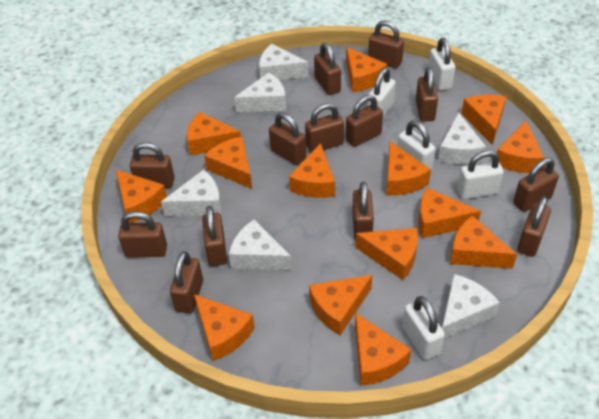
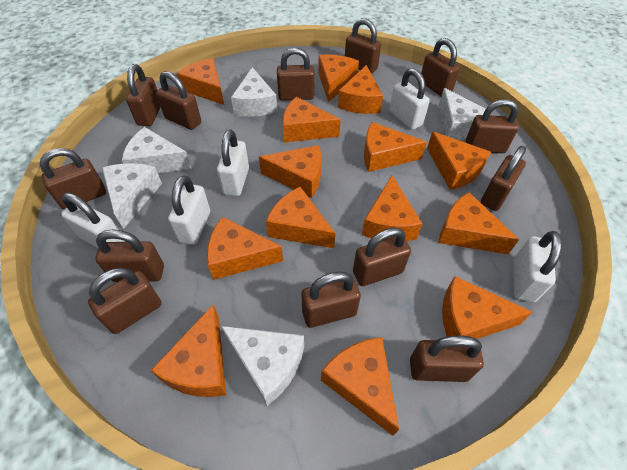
white cheese: 6 -> 5

